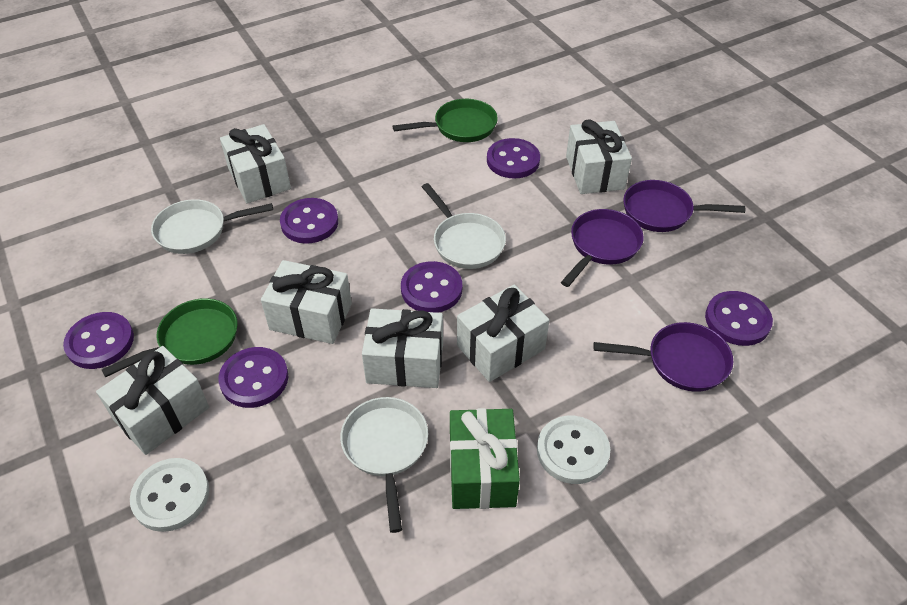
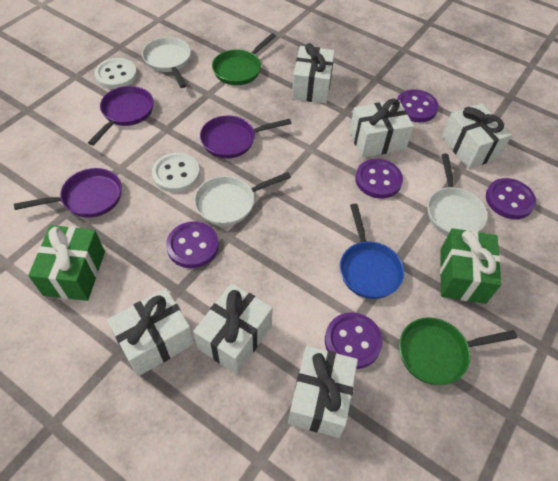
blue pan: 0 -> 1
green gift: 1 -> 2
purple button: 6 -> 5

